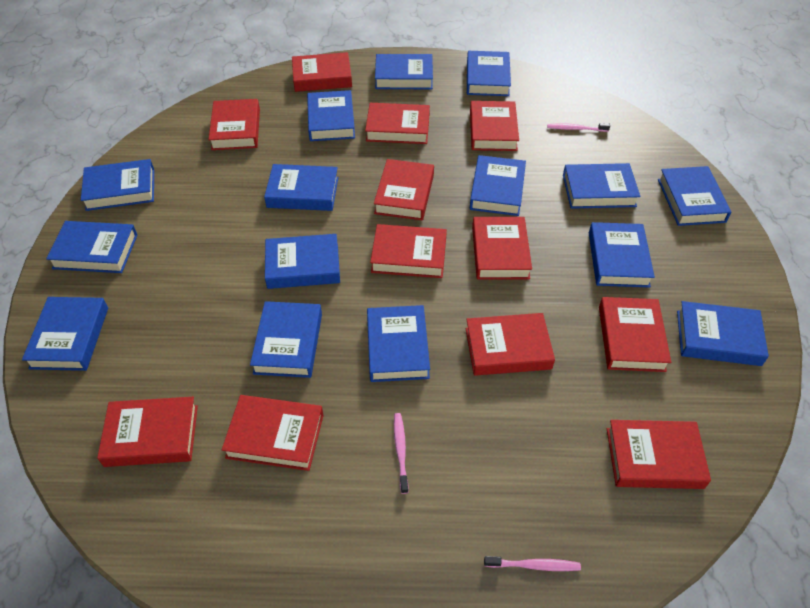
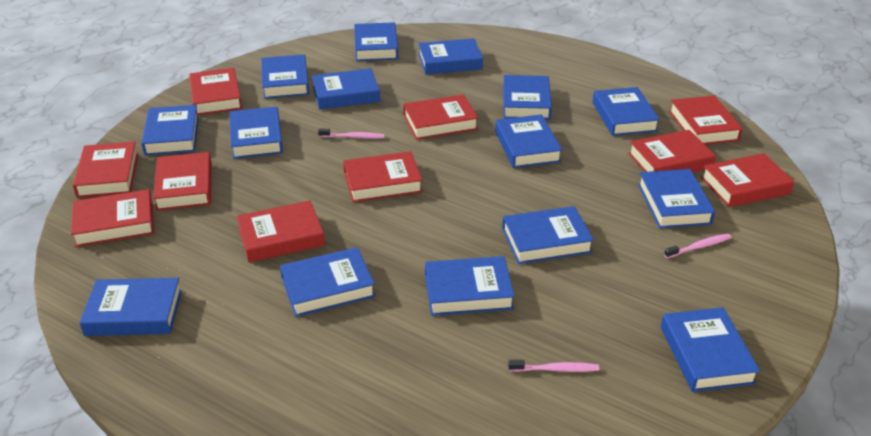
red book: 12 -> 10

